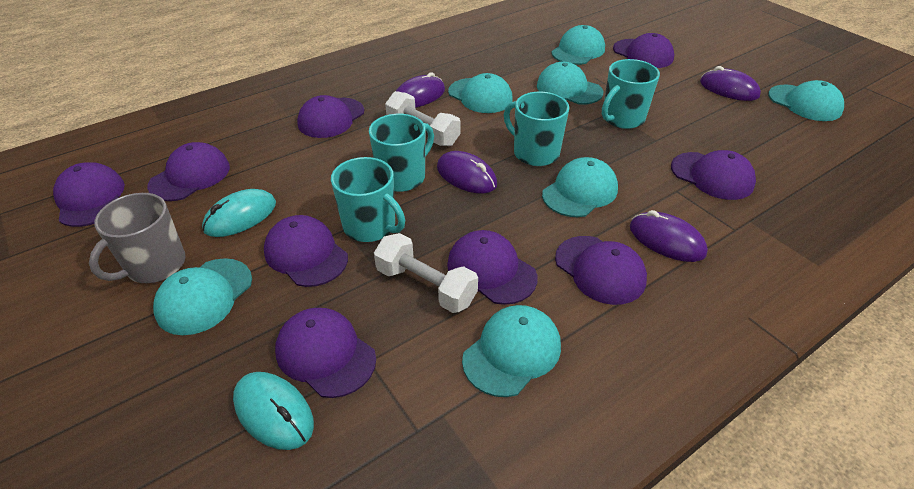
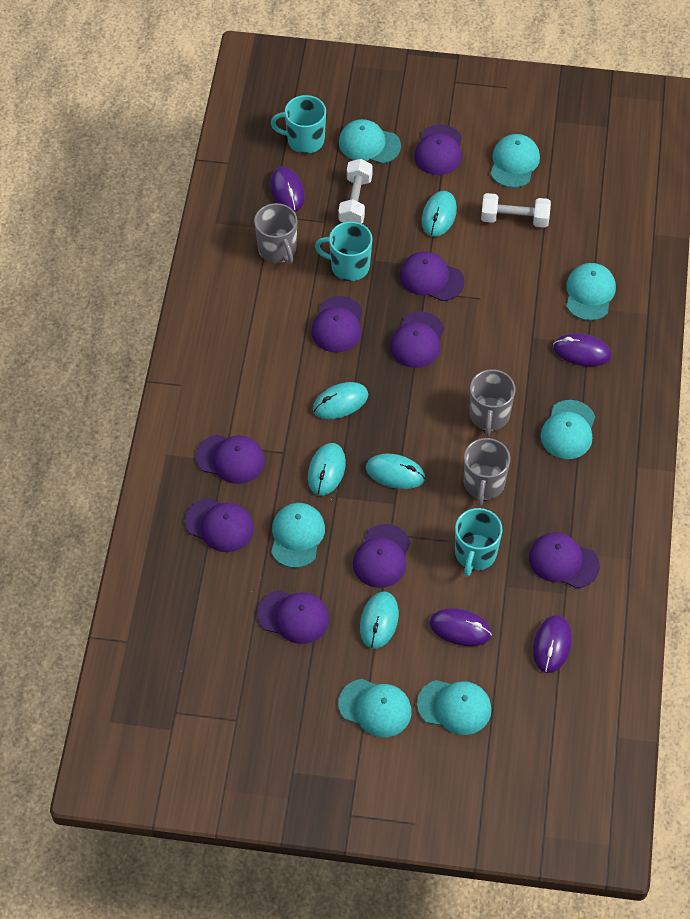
grey mug: 1 -> 3
turquoise mouse: 2 -> 5
turquoise mug: 4 -> 3

